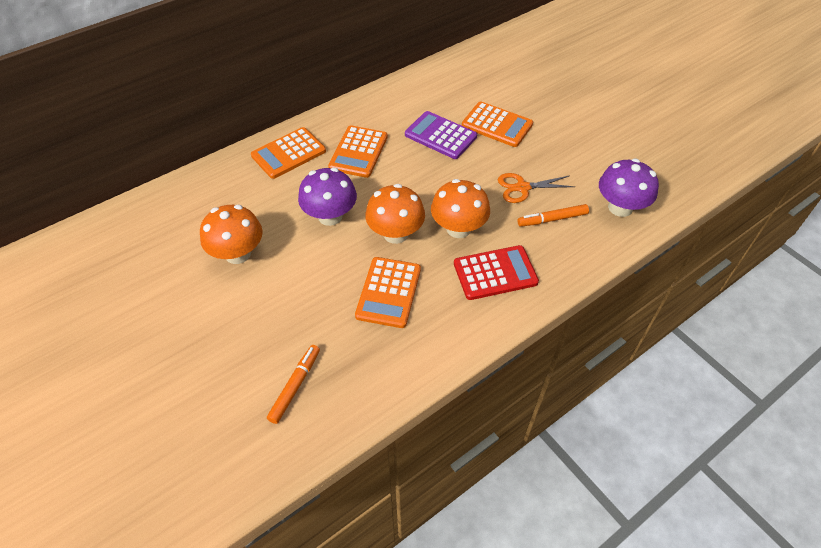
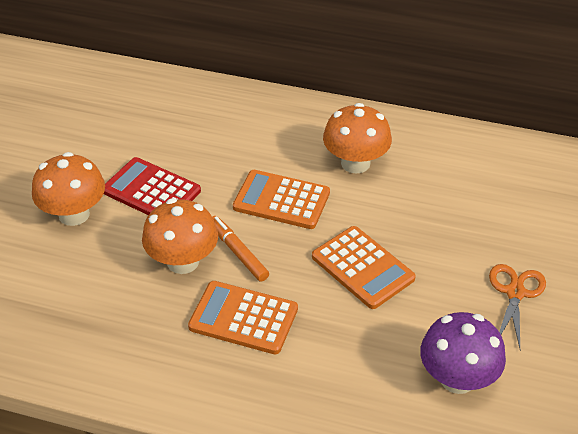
orange calculator: 4 -> 3
orange marker: 2 -> 1
purple calculator: 1 -> 0
purple mushroom: 2 -> 1

